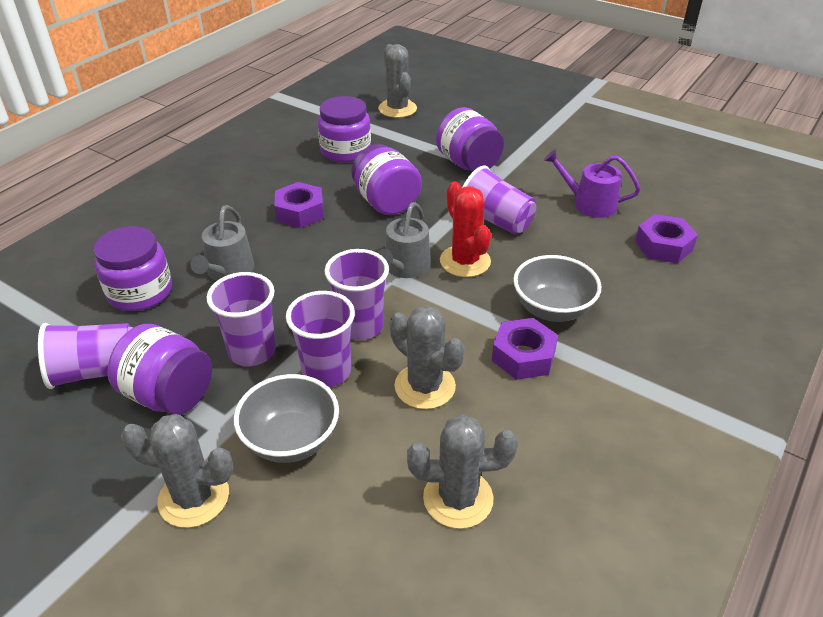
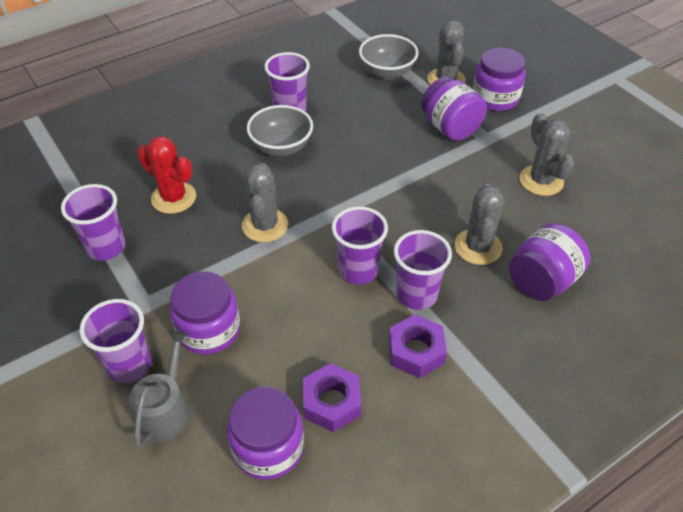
grey watering can: 2 -> 1
purple nut: 3 -> 2
purple watering can: 1 -> 0

